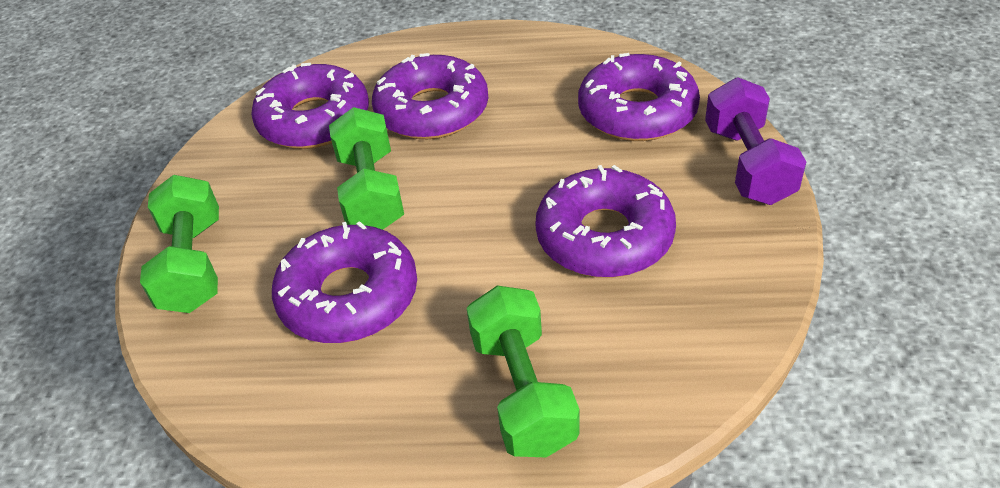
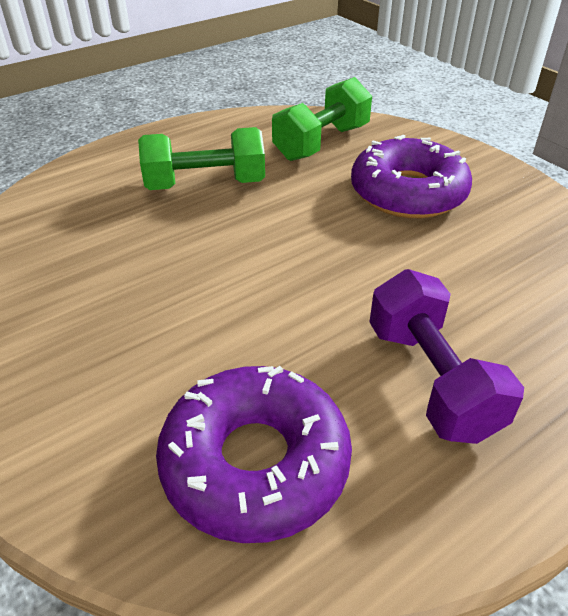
green dumbbell: 3 -> 2
purple donut: 5 -> 2

